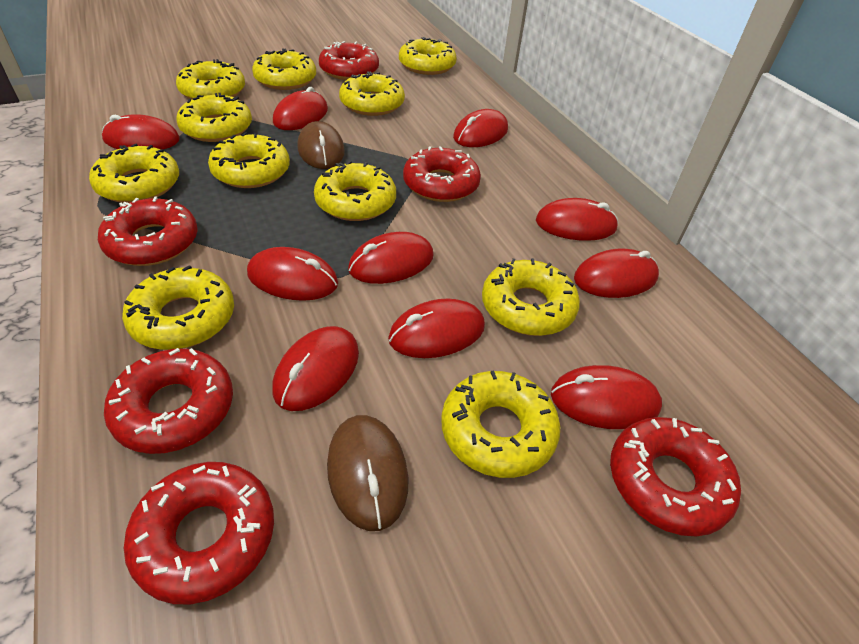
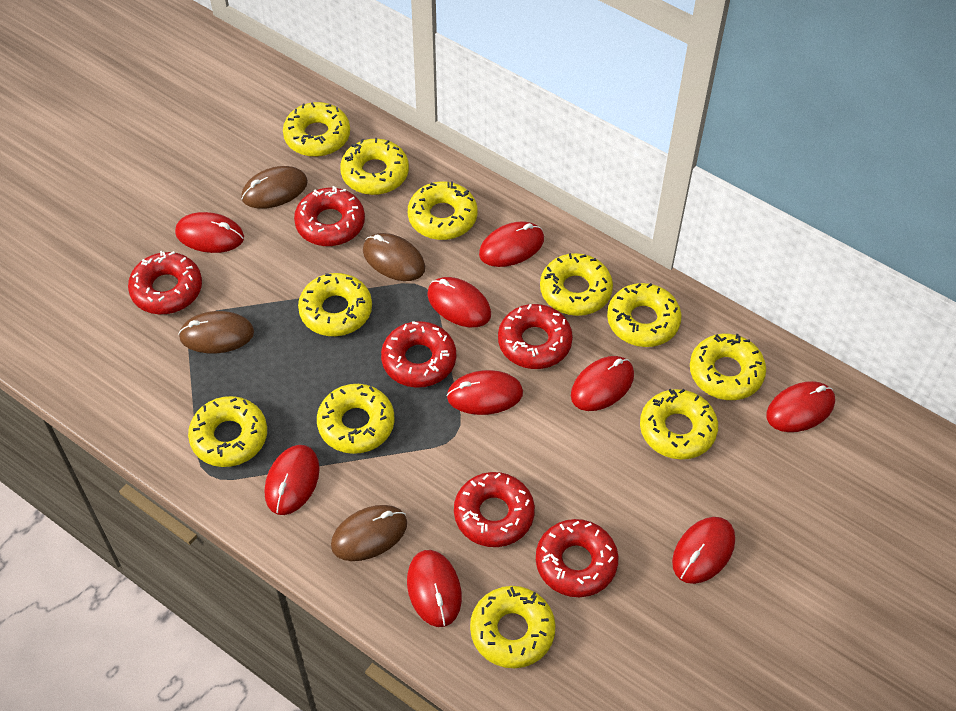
brown mouse: 2 -> 4
red mouse: 10 -> 9

